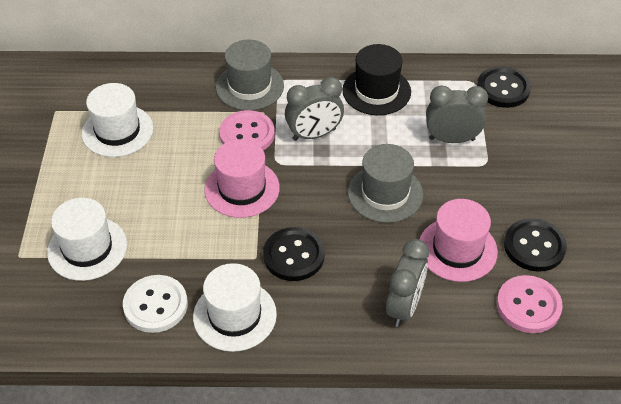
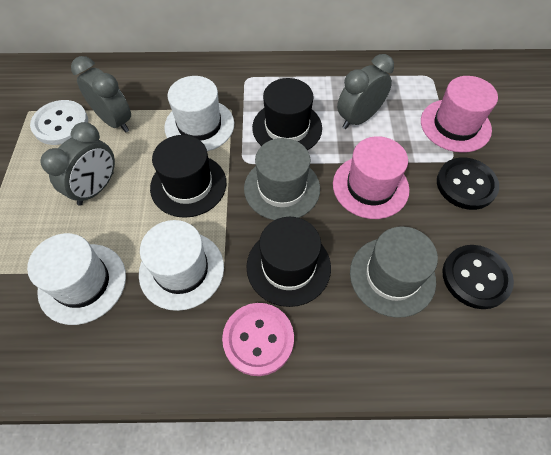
black button: 3 -> 2
black hat: 1 -> 3
pink button: 2 -> 1

